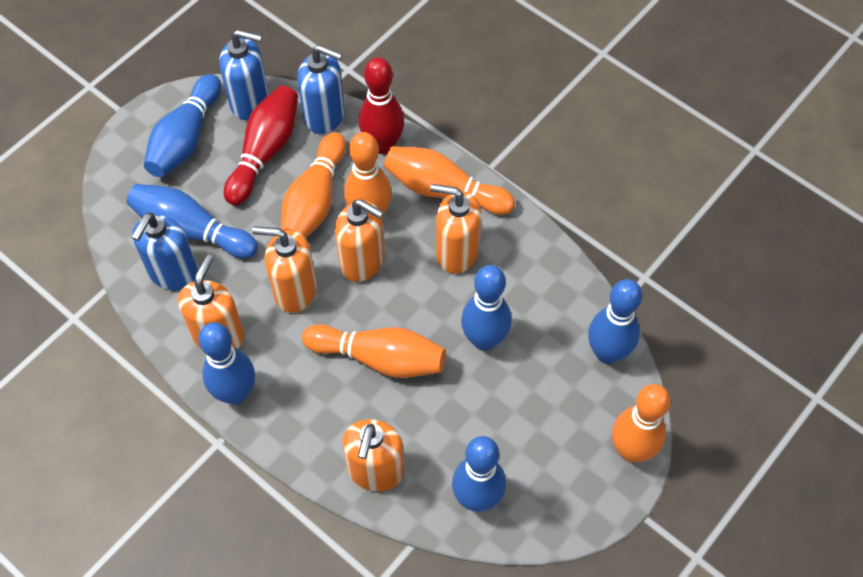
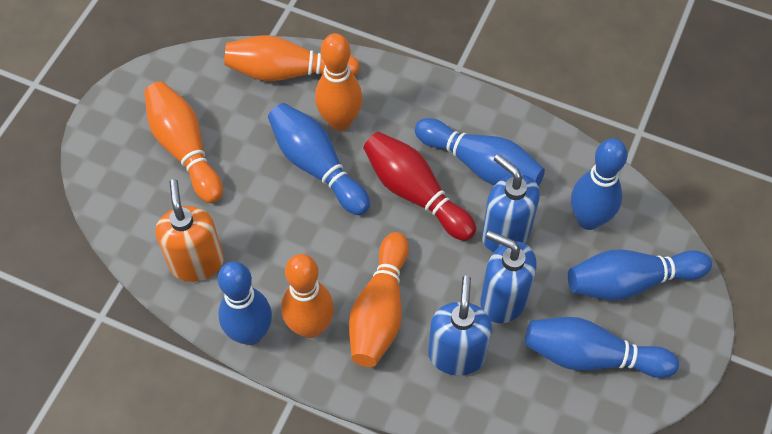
orange soap dispenser: 5 -> 1
red bowling pin: 2 -> 1

